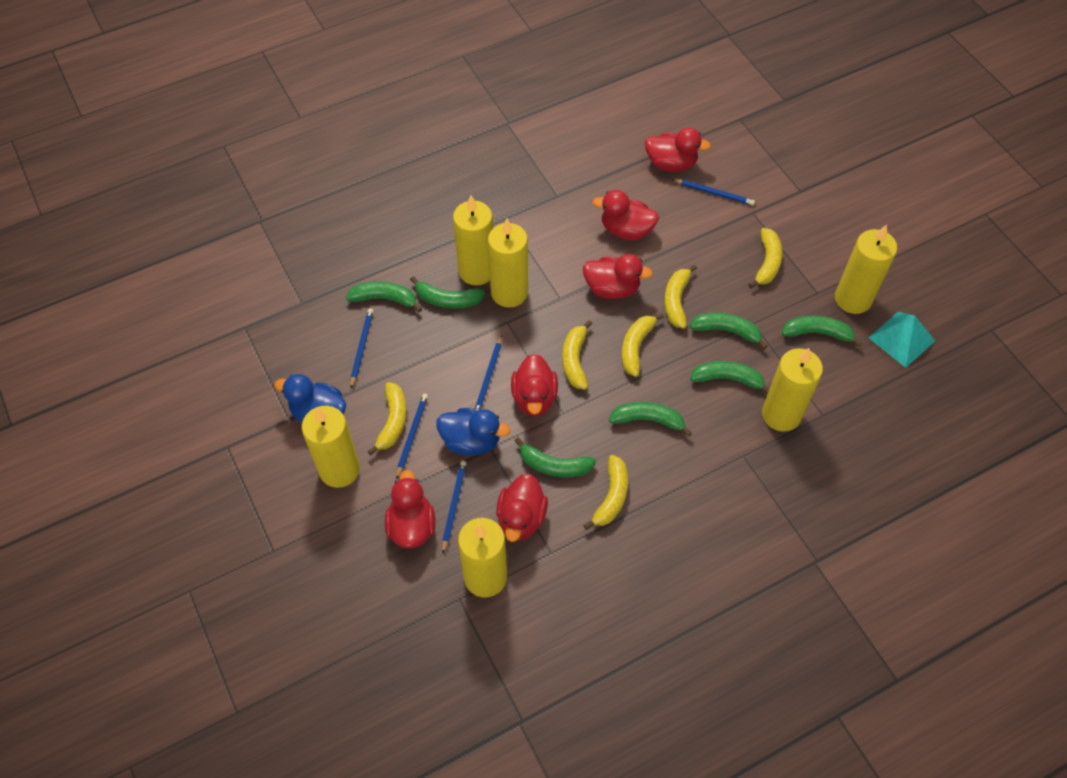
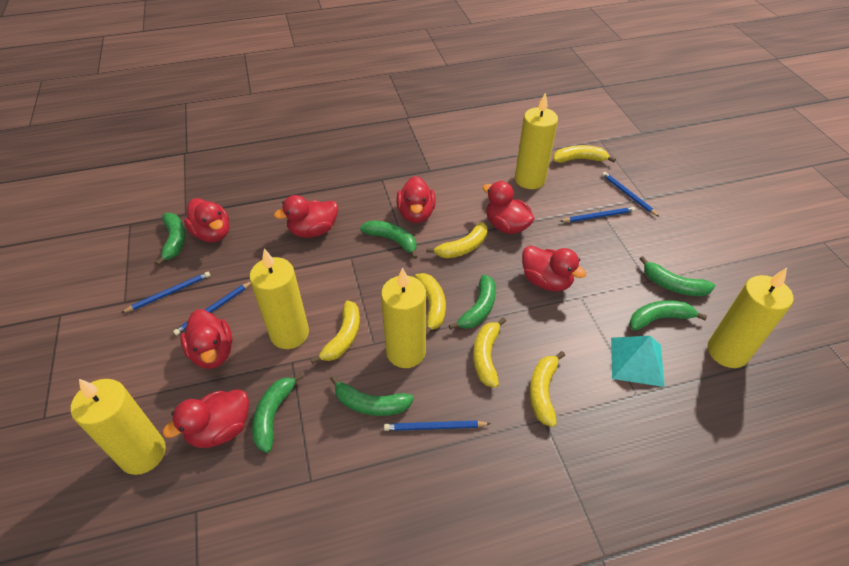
blue duck: 2 -> 0
red duck: 6 -> 7
yellow candle: 6 -> 5

